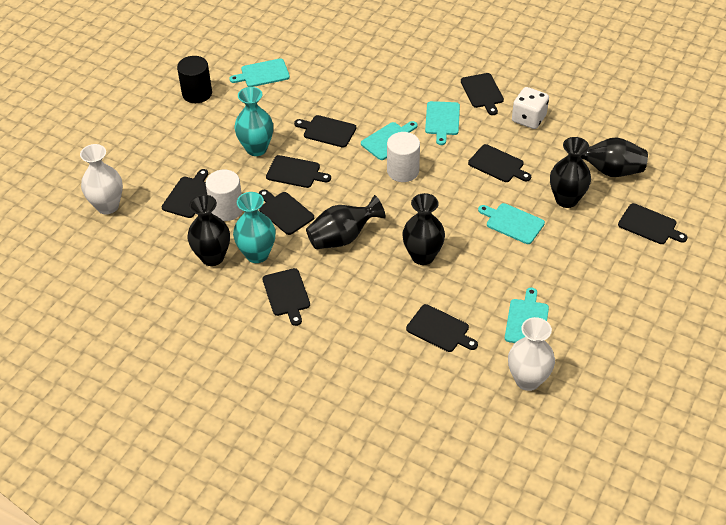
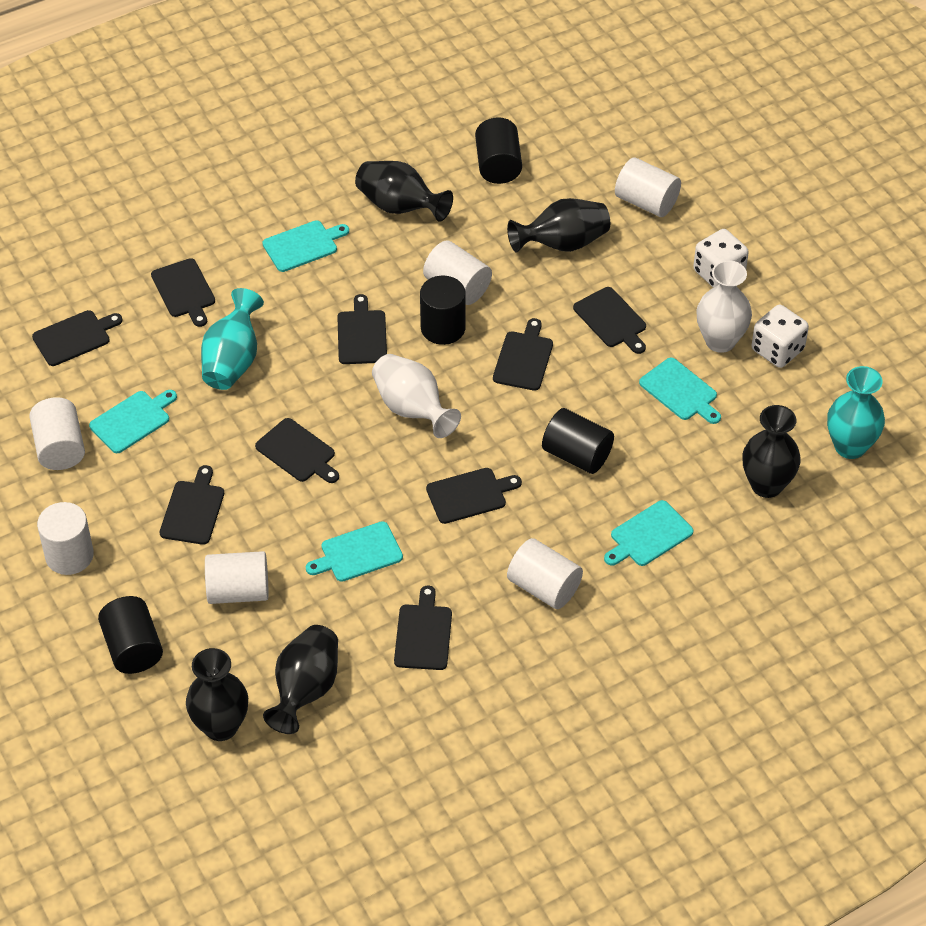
black cylinder: 1 -> 4
white cylinder: 2 -> 6
white dice: 1 -> 2

